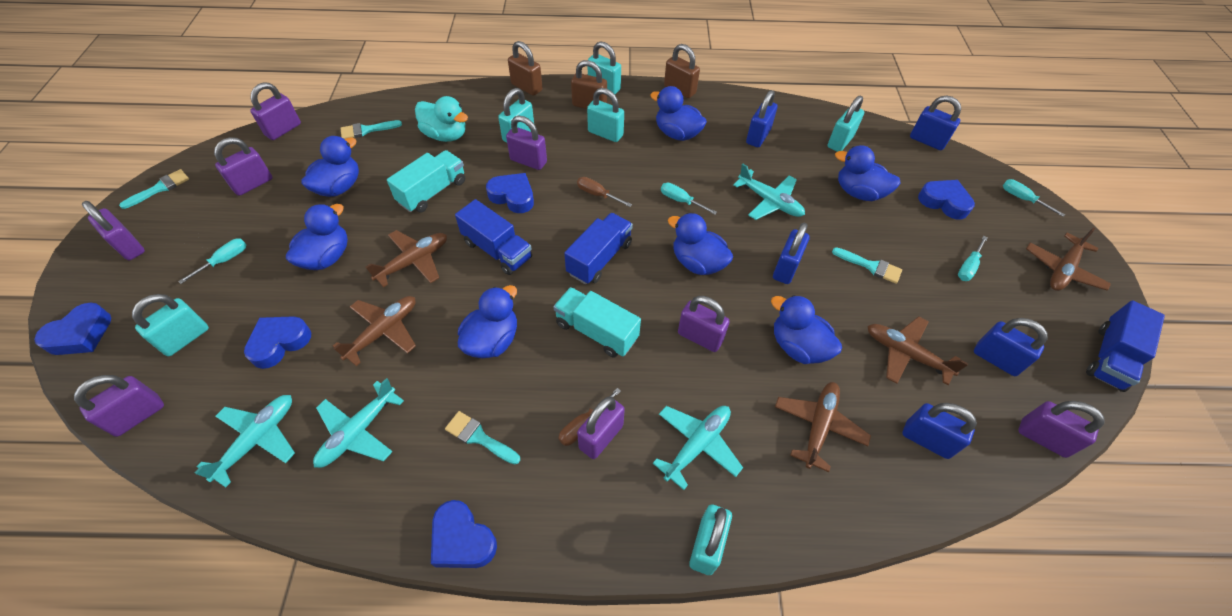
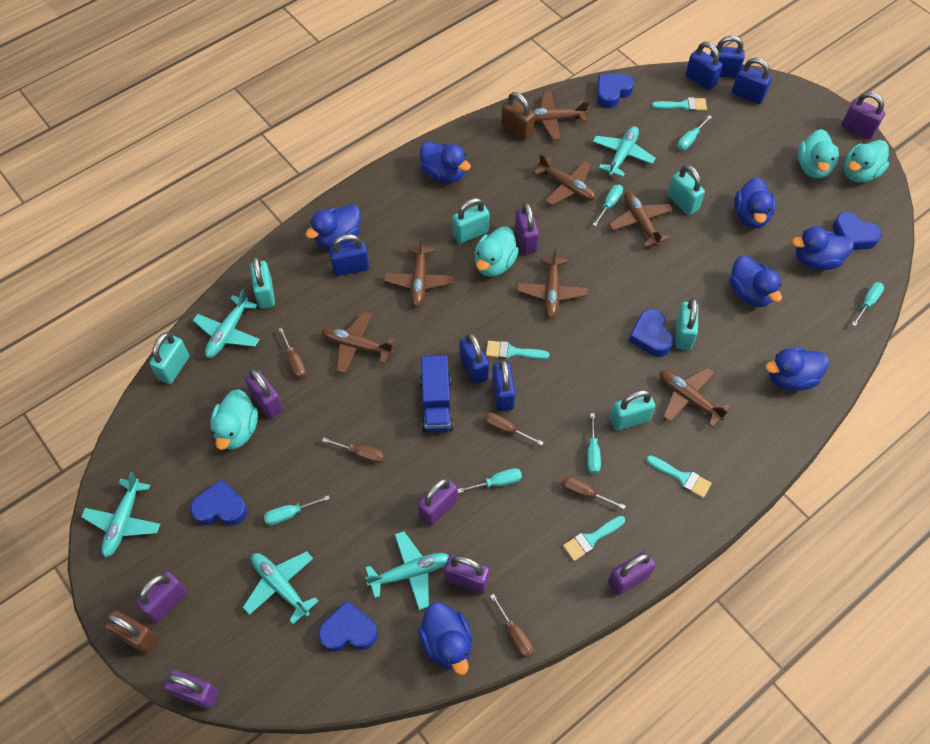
blue padlock: 5 -> 6
blue truck: 3 -> 1
brown padlock: 3 -> 2
brown plane: 5 -> 7
brown screwdriver: 2 -> 5
turquoise duck: 1 -> 4
turquoise plane: 4 -> 5
turquoise screwdriver: 4 -> 6
turquoise truck: 2 -> 0

